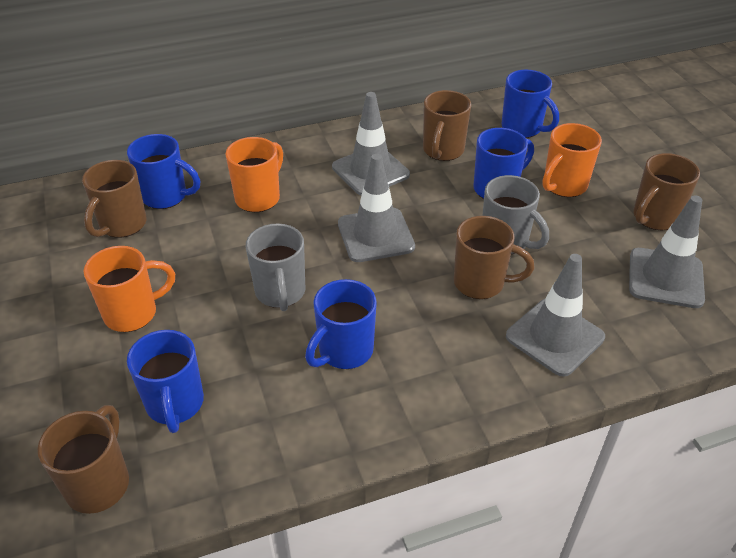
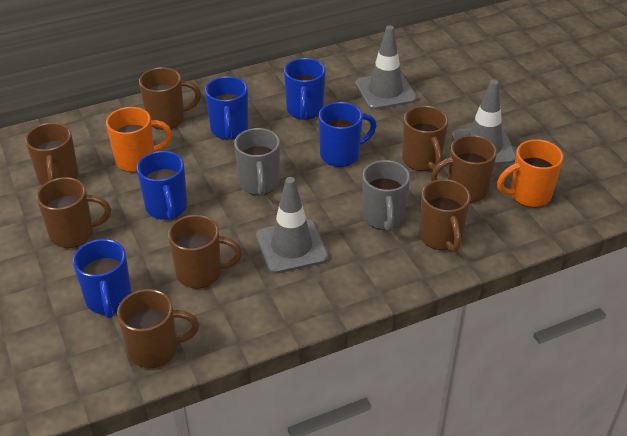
brown mug: 5 -> 8
grey traffic cone: 4 -> 3
orange mug: 3 -> 2

